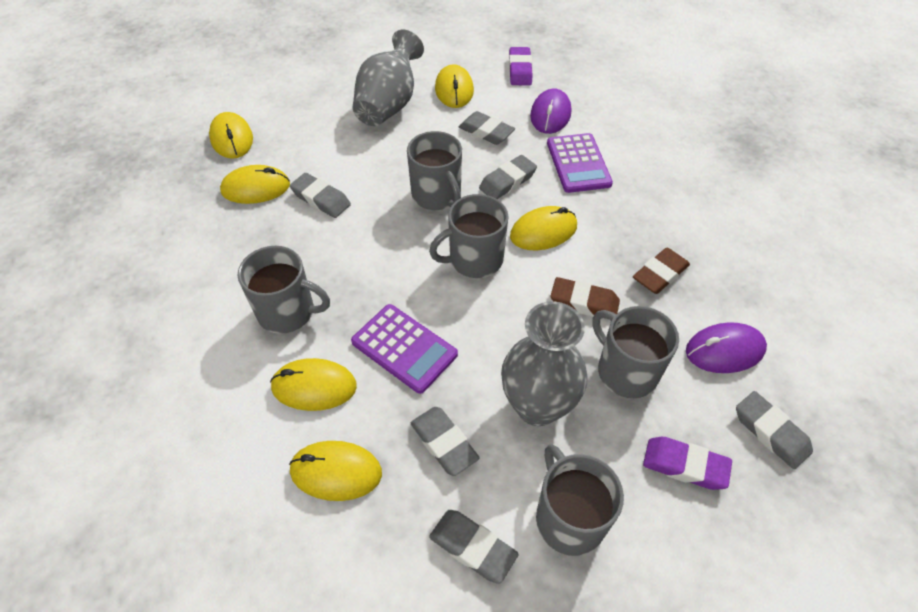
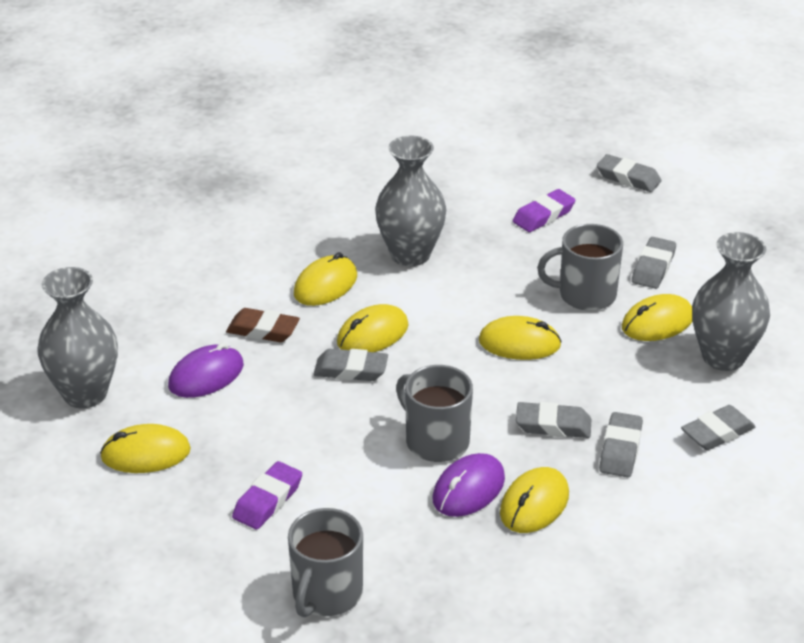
brown eraser: 2 -> 1
grey mug: 5 -> 3
grey vase: 2 -> 3
purple calculator: 2 -> 0

